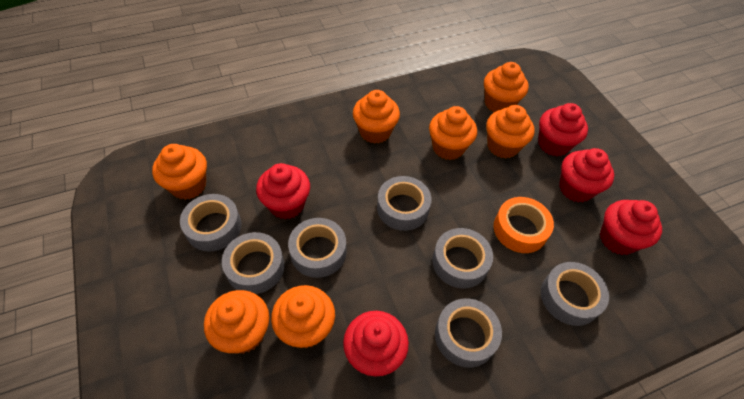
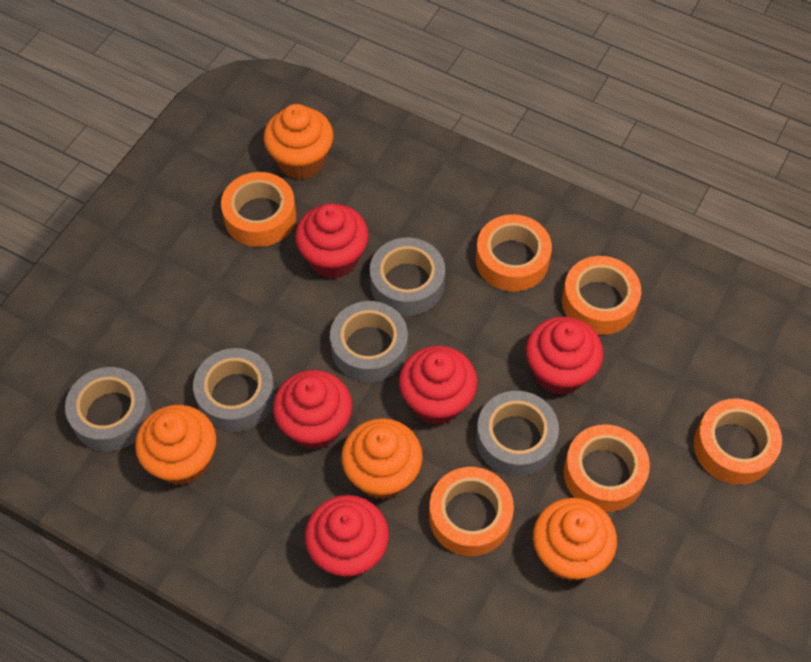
grey tape: 7 -> 5
orange cupcake: 7 -> 4
orange tape: 1 -> 6

